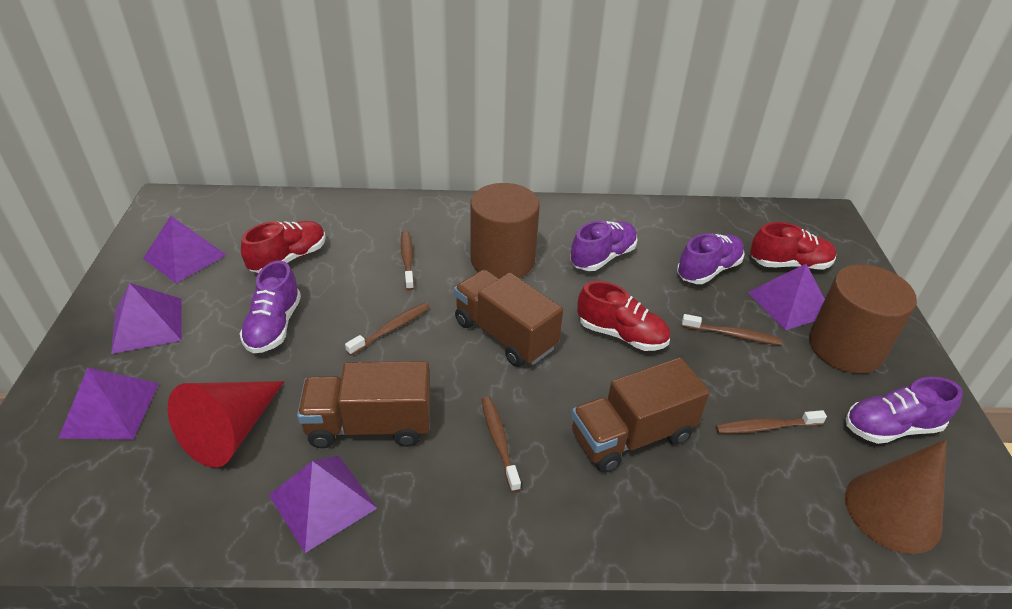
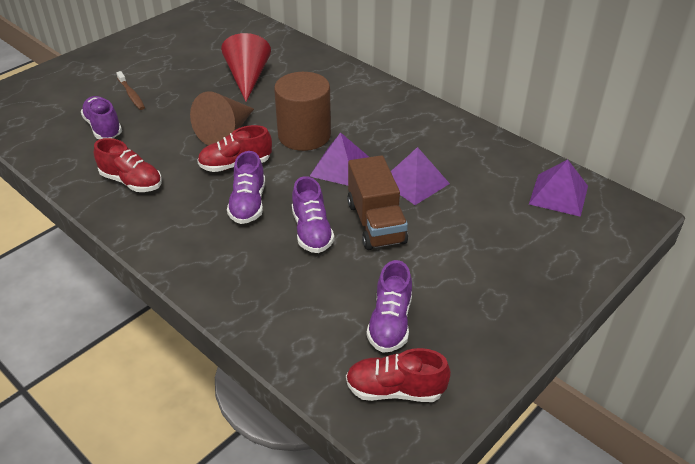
brown cylinder: 2 -> 1
brown toothbrush: 5 -> 1
brown truck: 3 -> 1
purple pyramid: 5 -> 3

